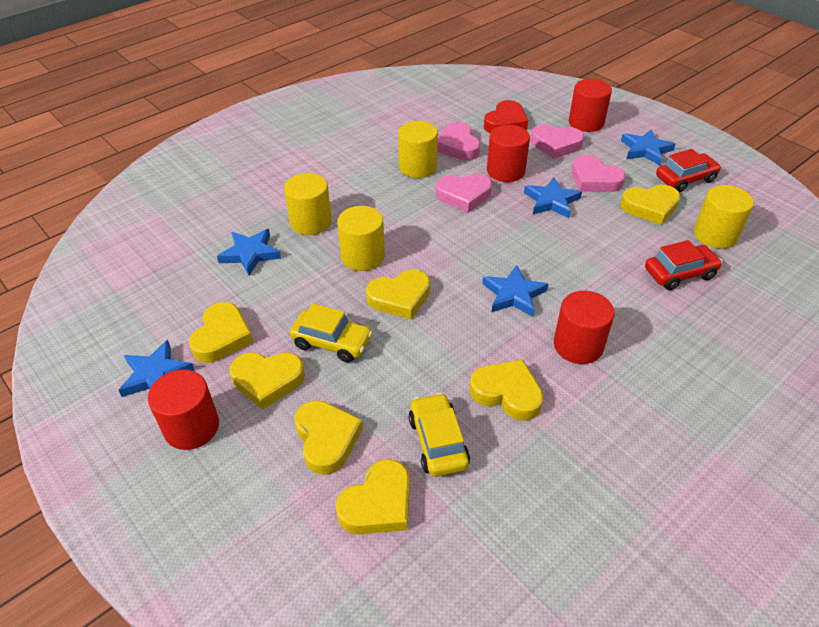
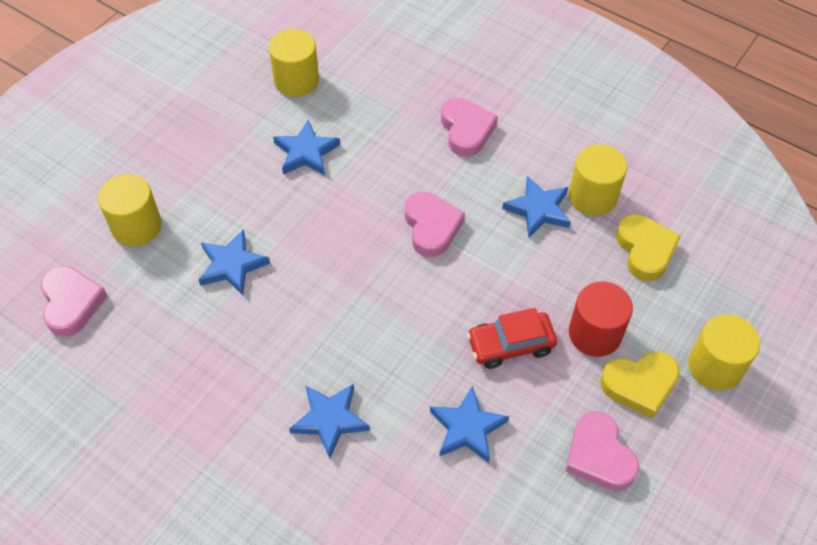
red car: 2 -> 1
red cylinder: 4 -> 1
red heart: 1 -> 0
yellow car: 2 -> 0
yellow heart: 7 -> 2

